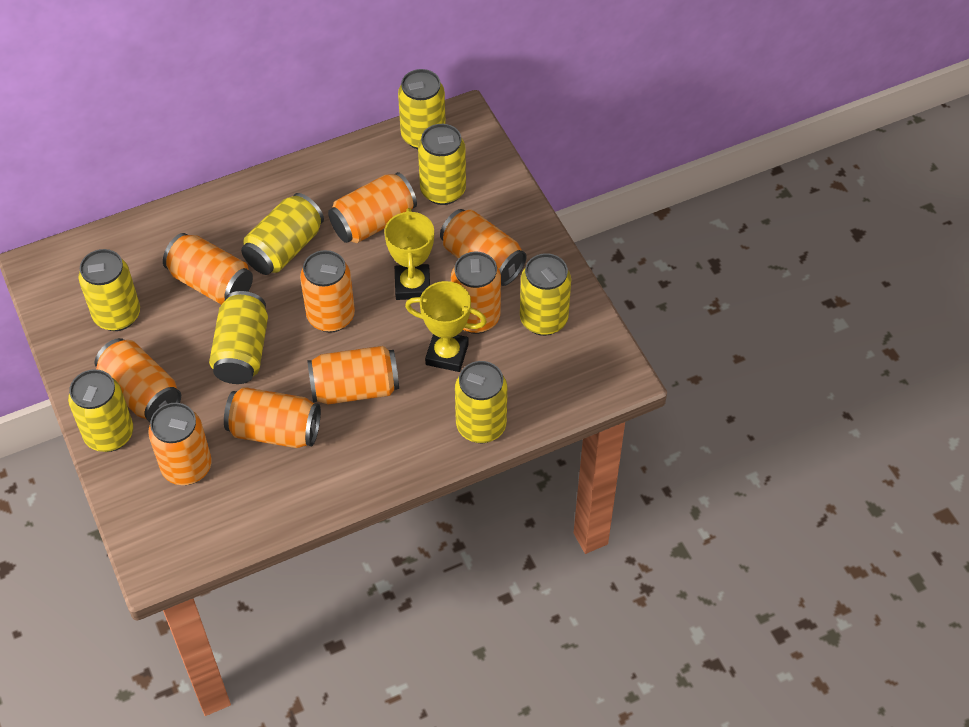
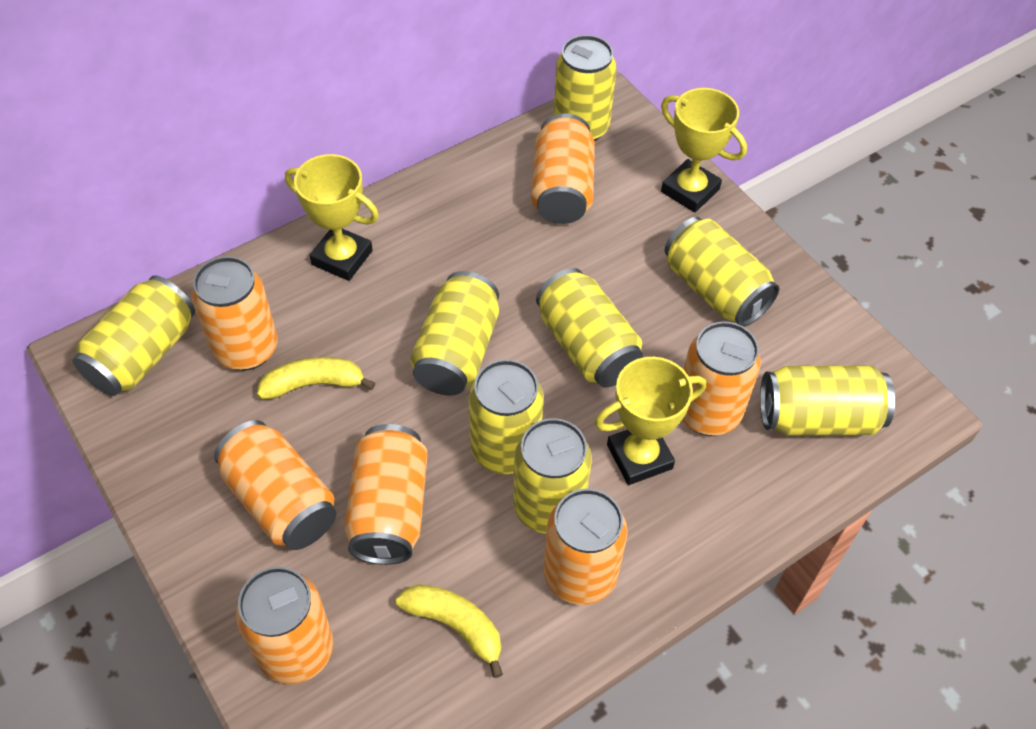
orange can: 9 -> 7
yellow banana: 0 -> 2
yellow trophy: 2 -> 3

